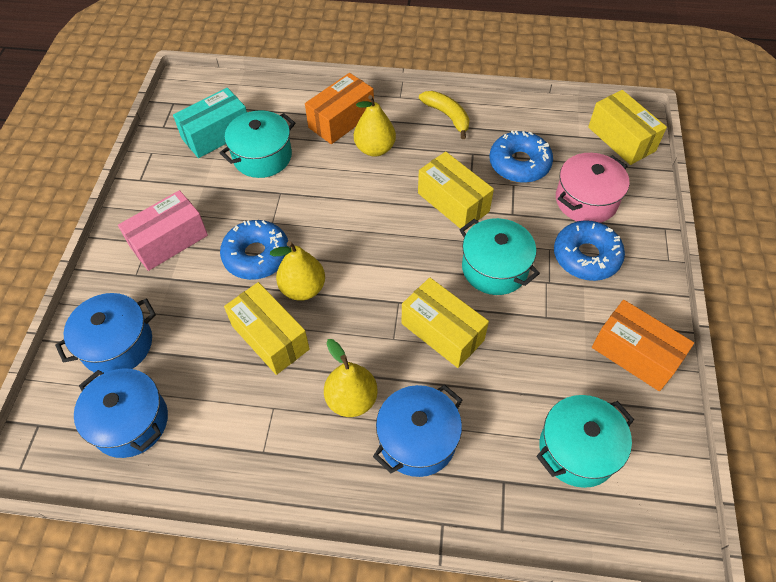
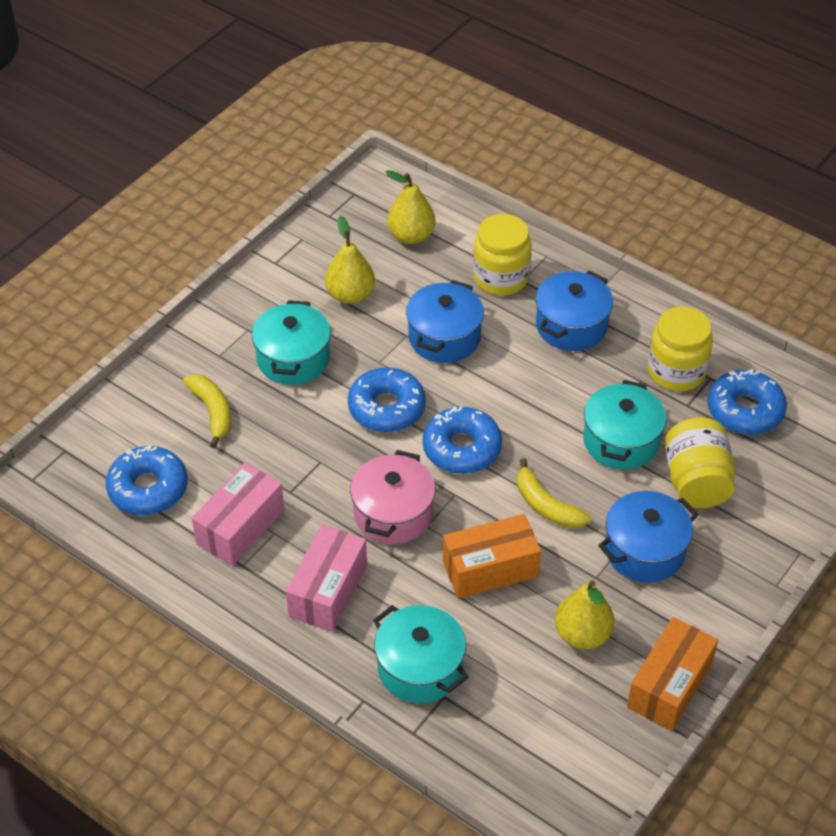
blue donut: 3 -> 4
pink box: 1 -> 2
turquoise box: 1 -> 0
yellow banana: 1 -> 2
yellow box: 4 -> 0
yellow jar: 0 -> 3

